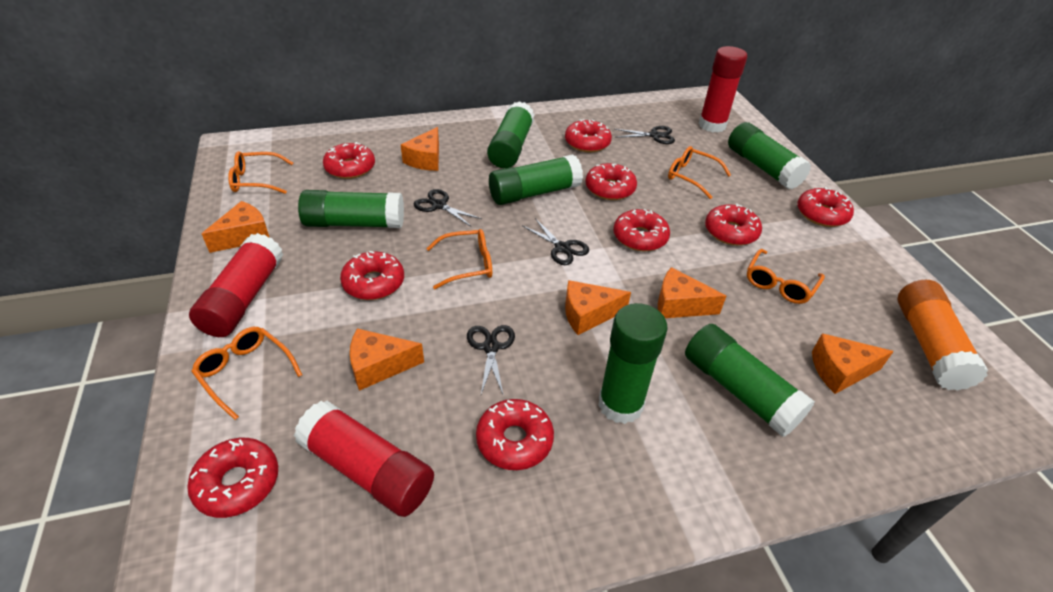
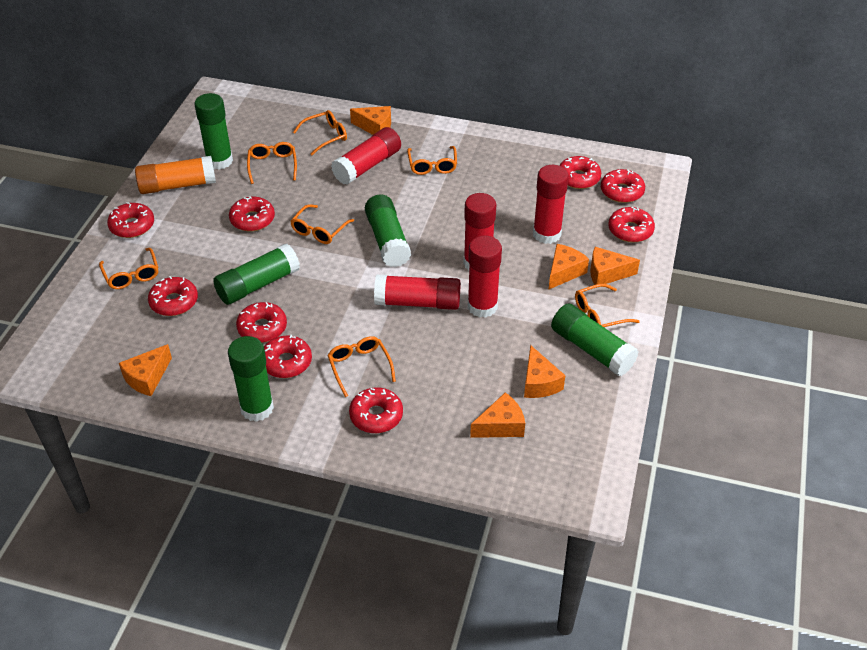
black scissors: 4 -> 0
green glue stick: 6 -> 5
orange glasses: 5 -> 7
red glue stick: 3 -> 5

